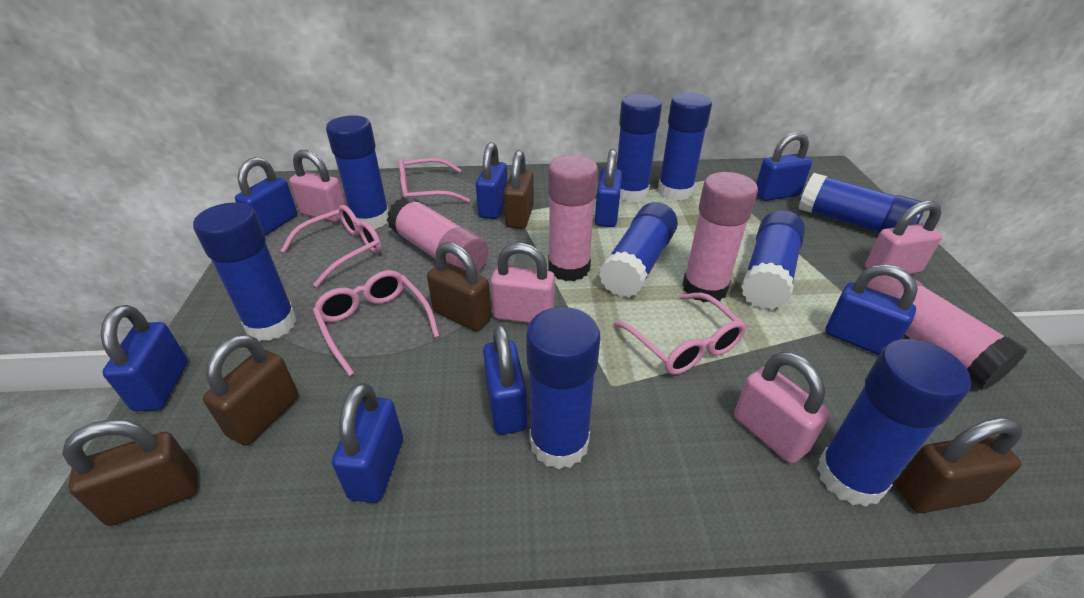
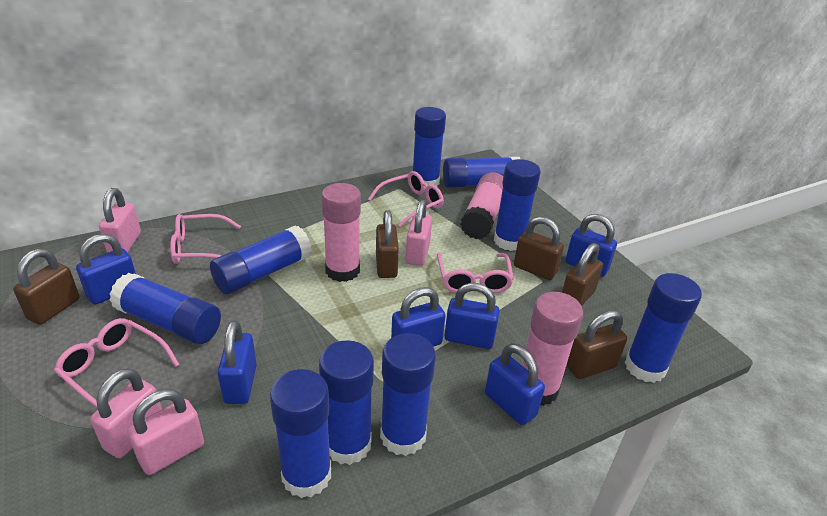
blue padlock: 8 -> 6
pink glue stick: 4 -> 3

